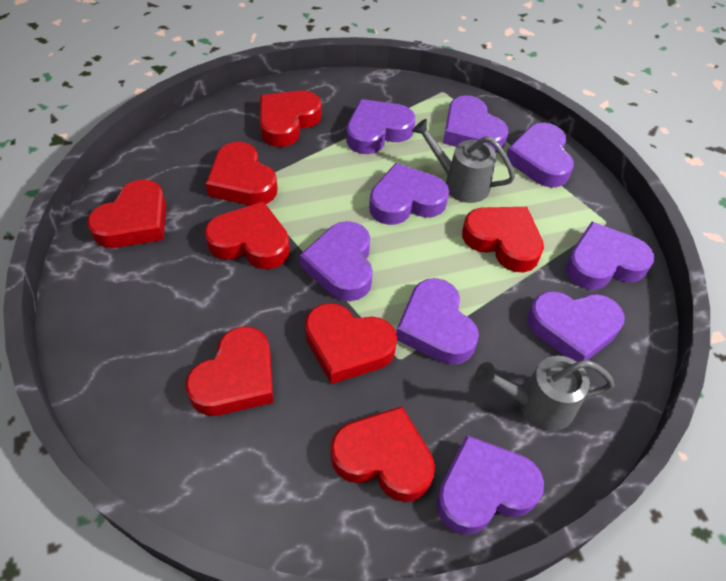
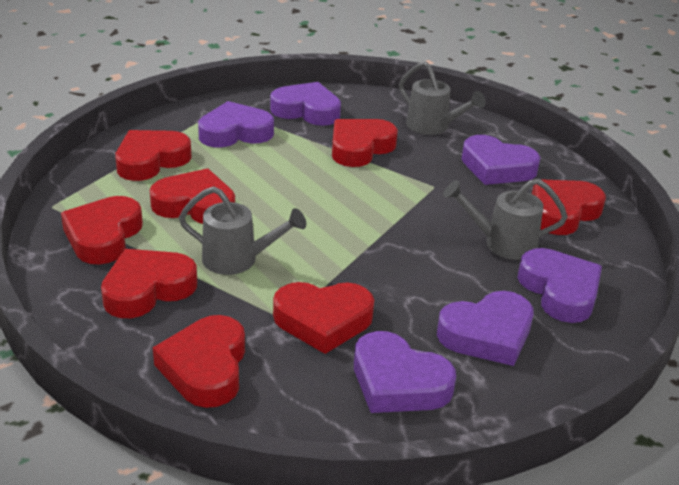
grey watering can: 2 -> 3
purple heart: 9 -> 6

